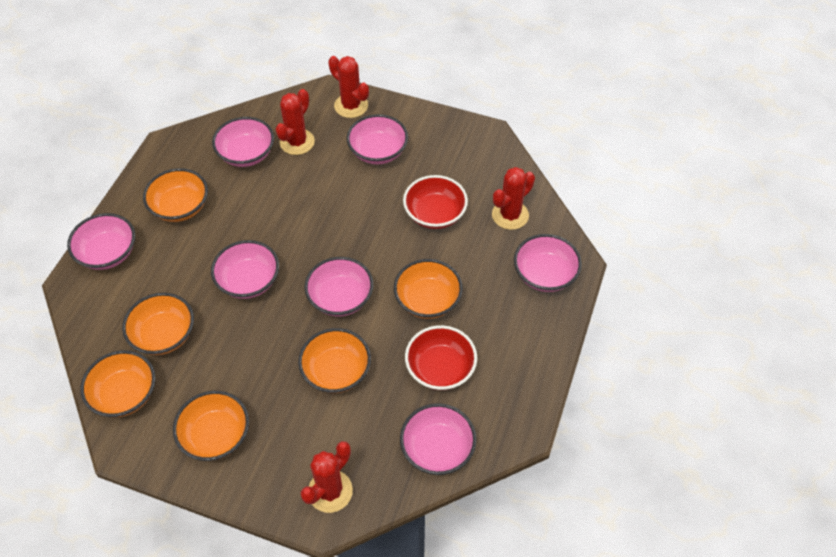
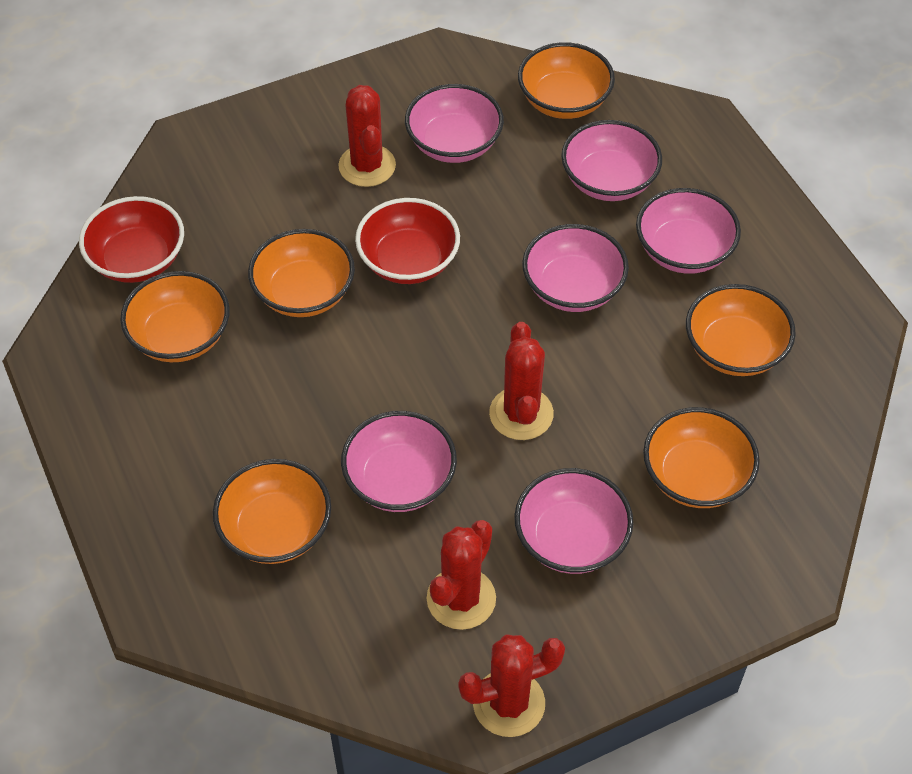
pink bowl: 7 -> 6

